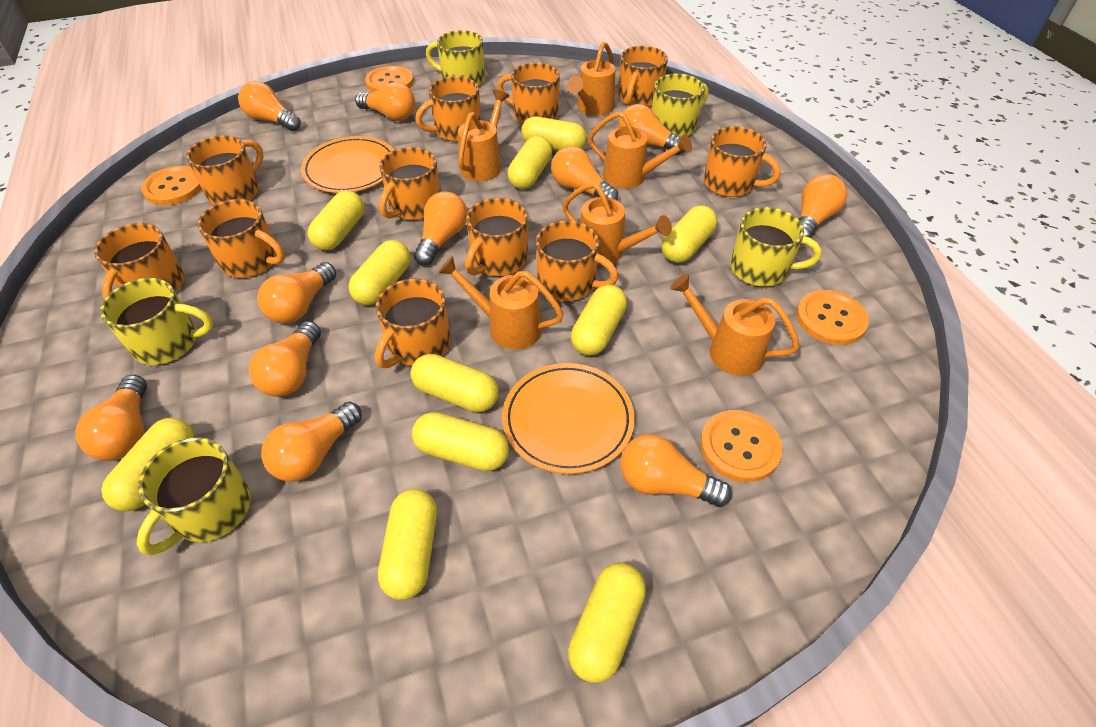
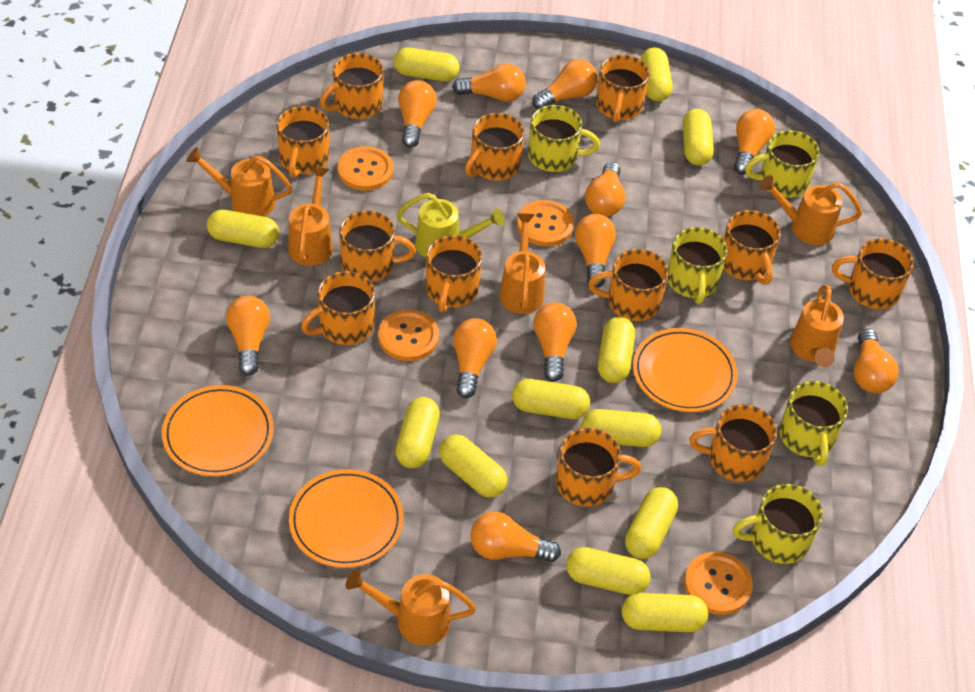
orange mug: 11 -> 12
orange plate: 2 -> 3
yellow capsule: 11 -> 12
yellow watering can: 0 -> 1

